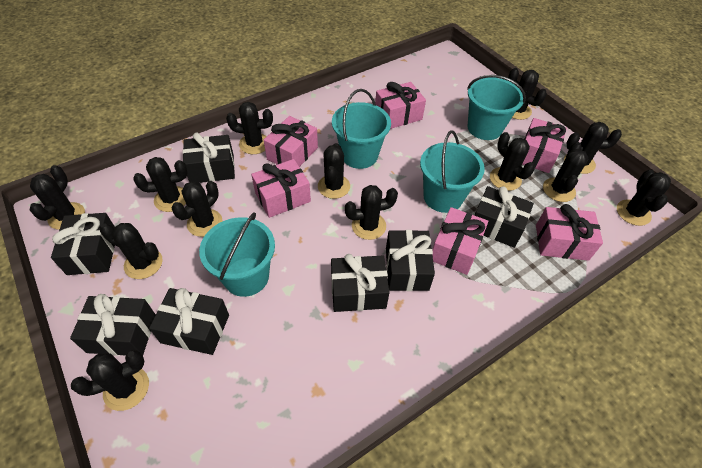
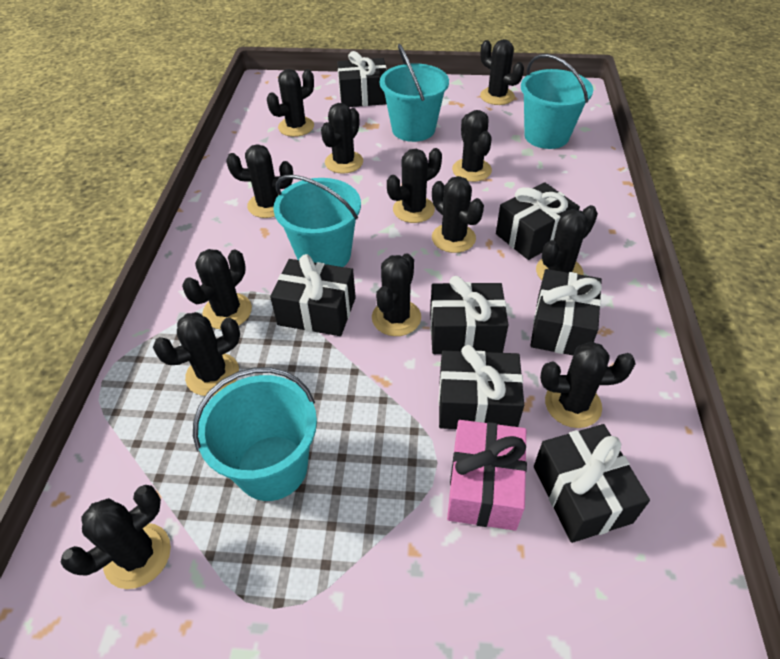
pink gift: 6 -> 1

